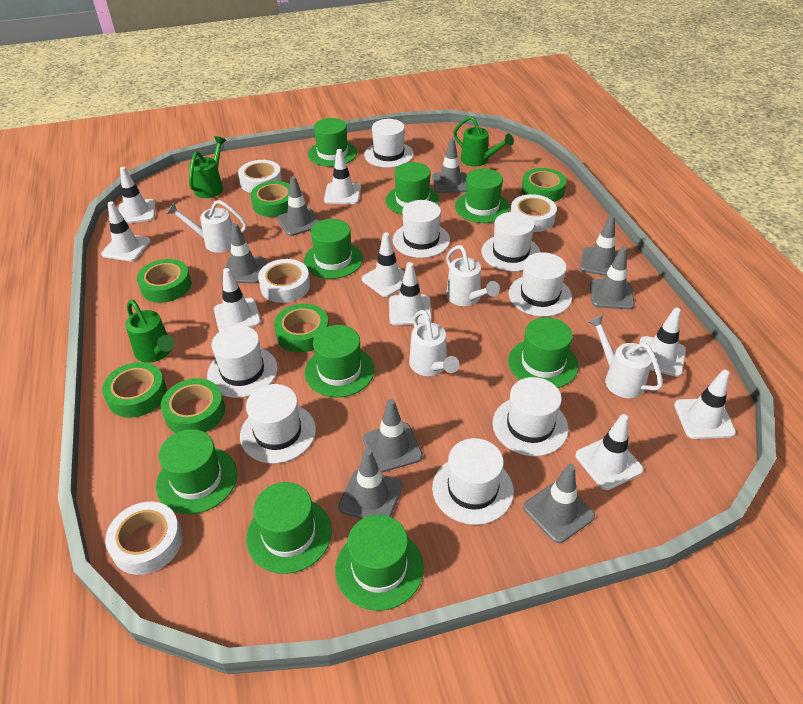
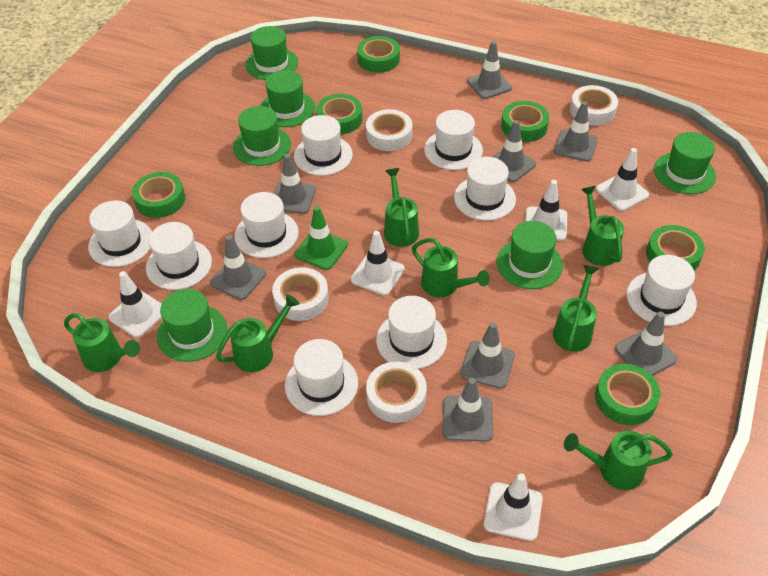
green hat: 9 -> 6
green traffic cone: 0 -> 1
green watering can: 3 -> 7
white hat: 8 -> 9
white traffic cone: 9 -> 5
white watering can: 4 -> 0

